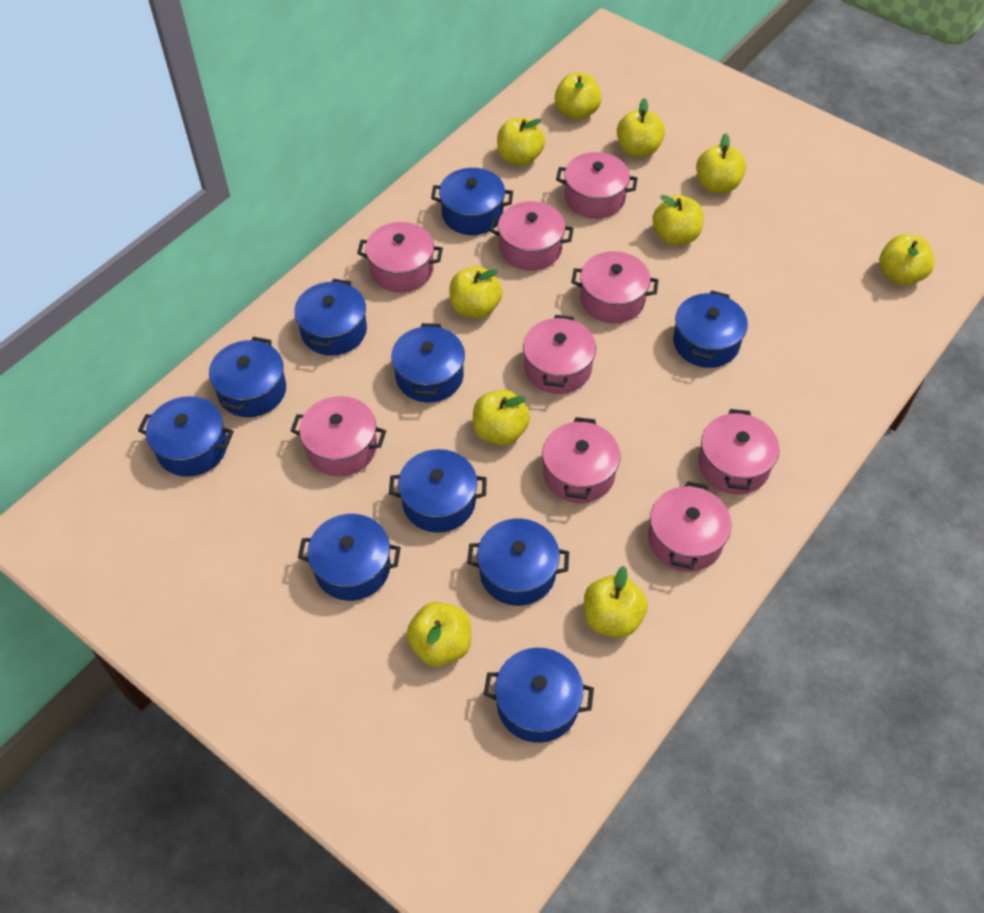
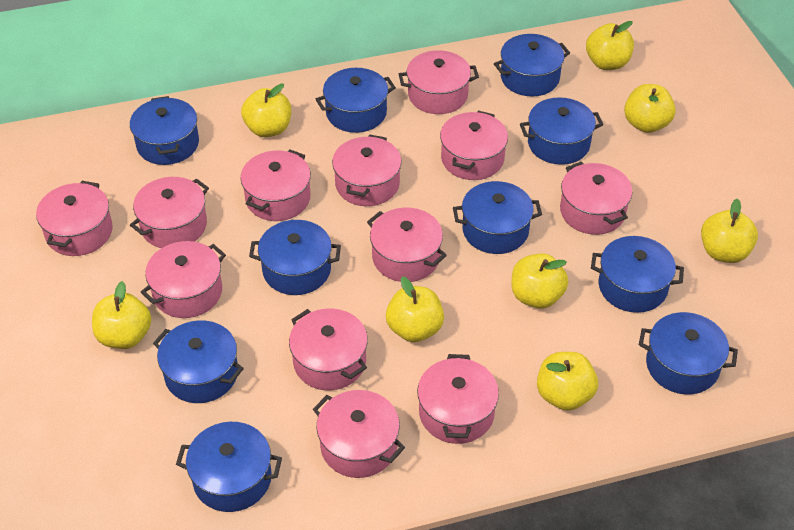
pink pot: 9 -> 12
yellow apple: 10 -> 8

